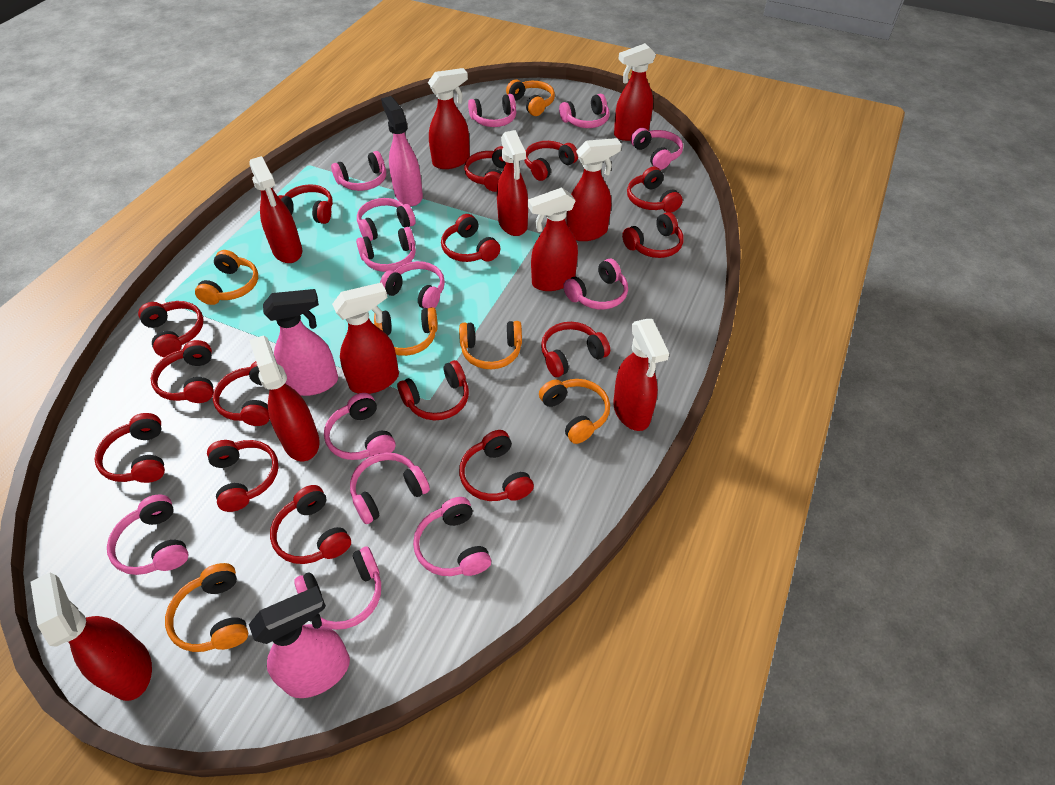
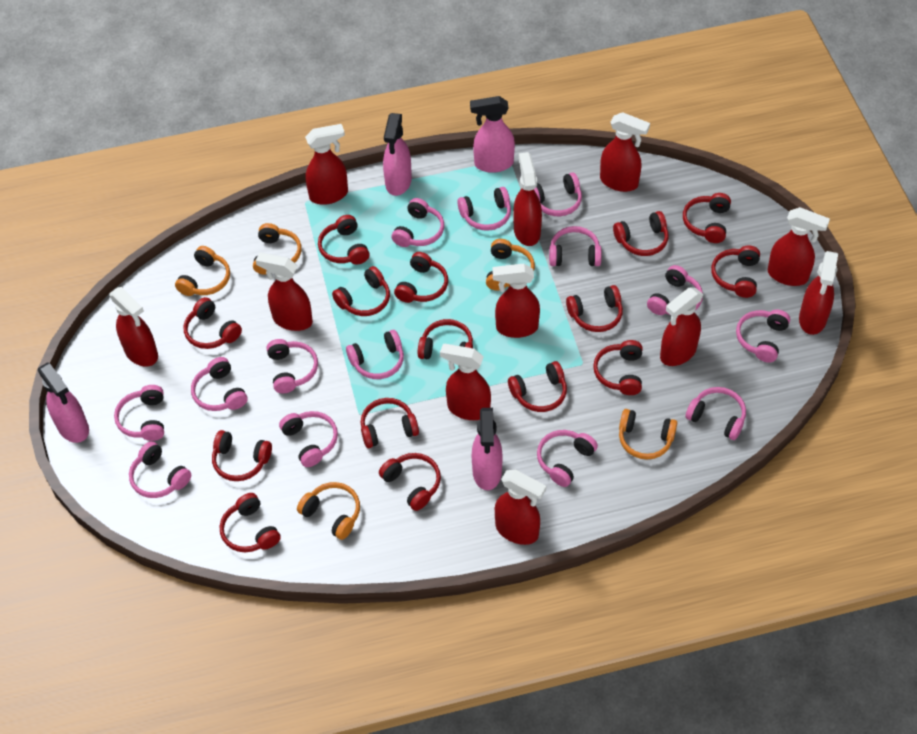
orange headphones: 6 -> 5
pink headphones: 13 -> 14
pink spray bottle: 3 -> 4
red spray bottle: 10 -> 11

